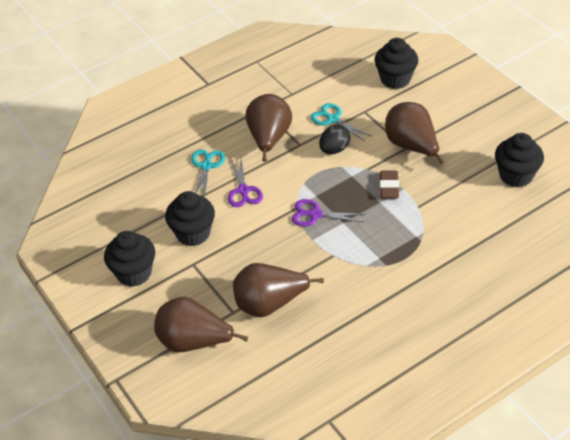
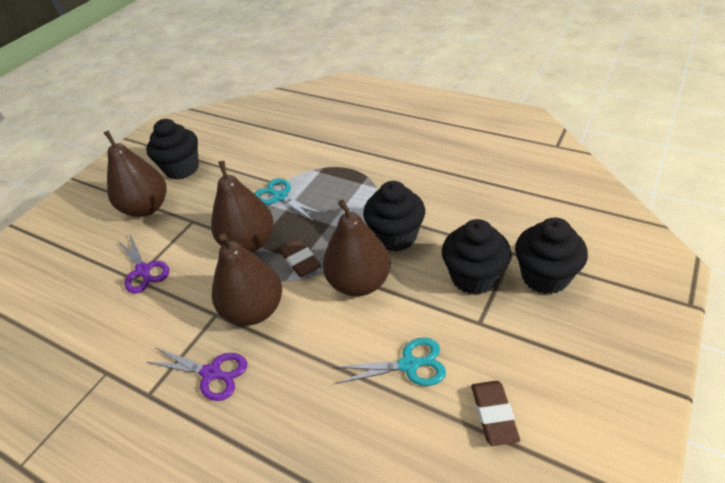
black egg: 1 -> 0
brown eraser: 1 -> 2

